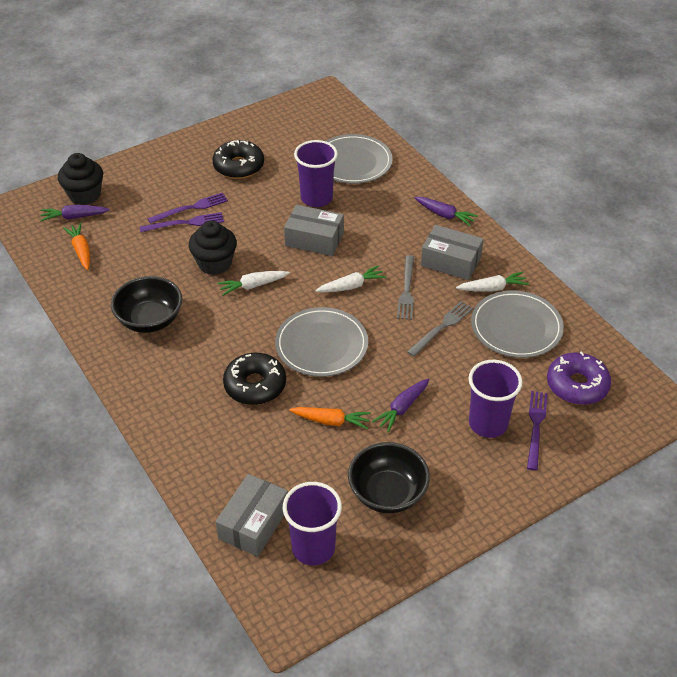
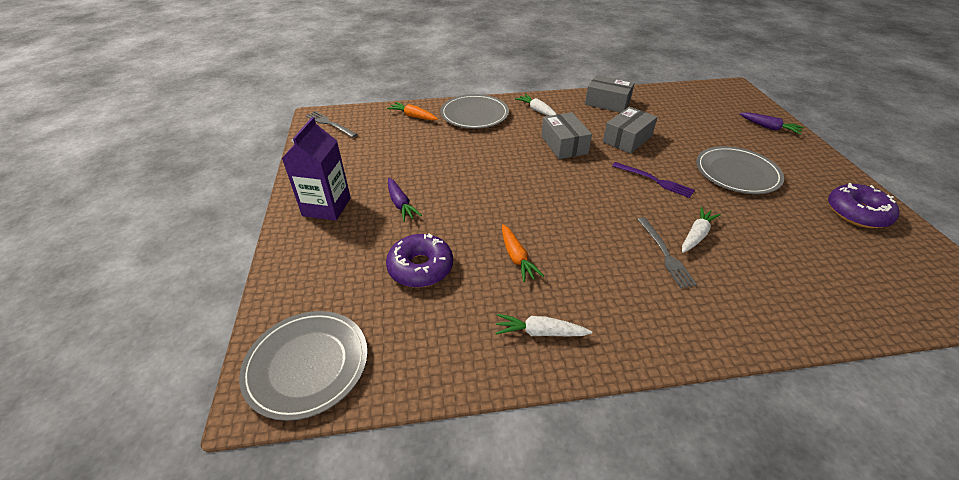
black bowl: 2 -> 0
black cupcake: 2 -> 0
black donut: 2 -> 0
purple carrot: 3 -> 2
purple carton: 0 -> 1
purple cup: 3 -> 0
purple donut: 1 -> 2
purple fork: 3 -> 1

